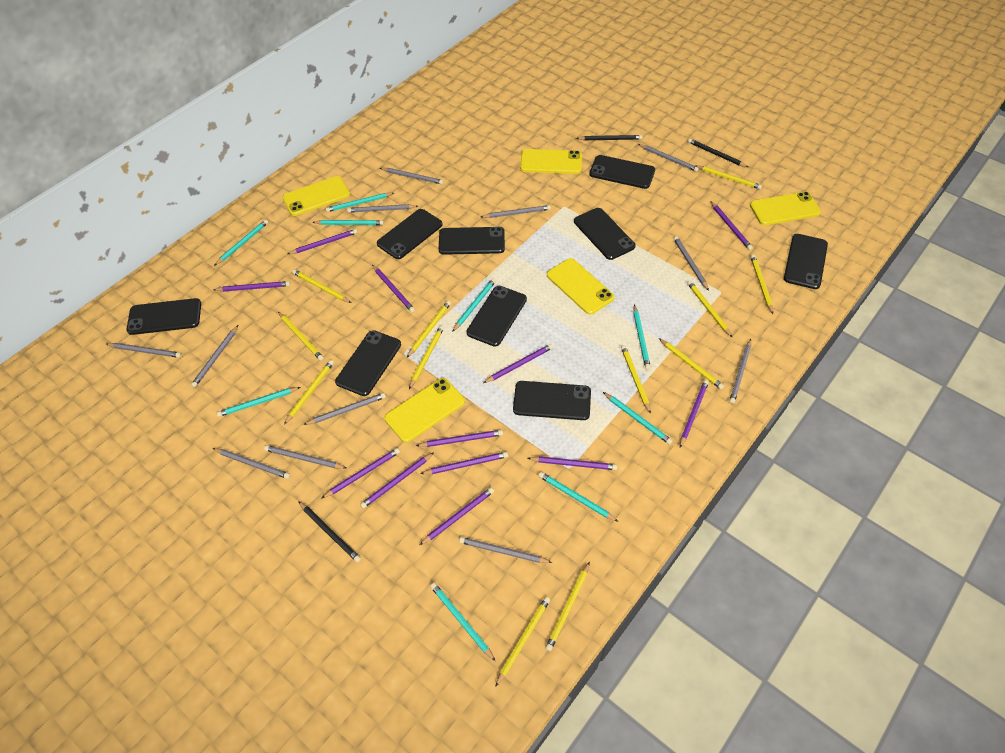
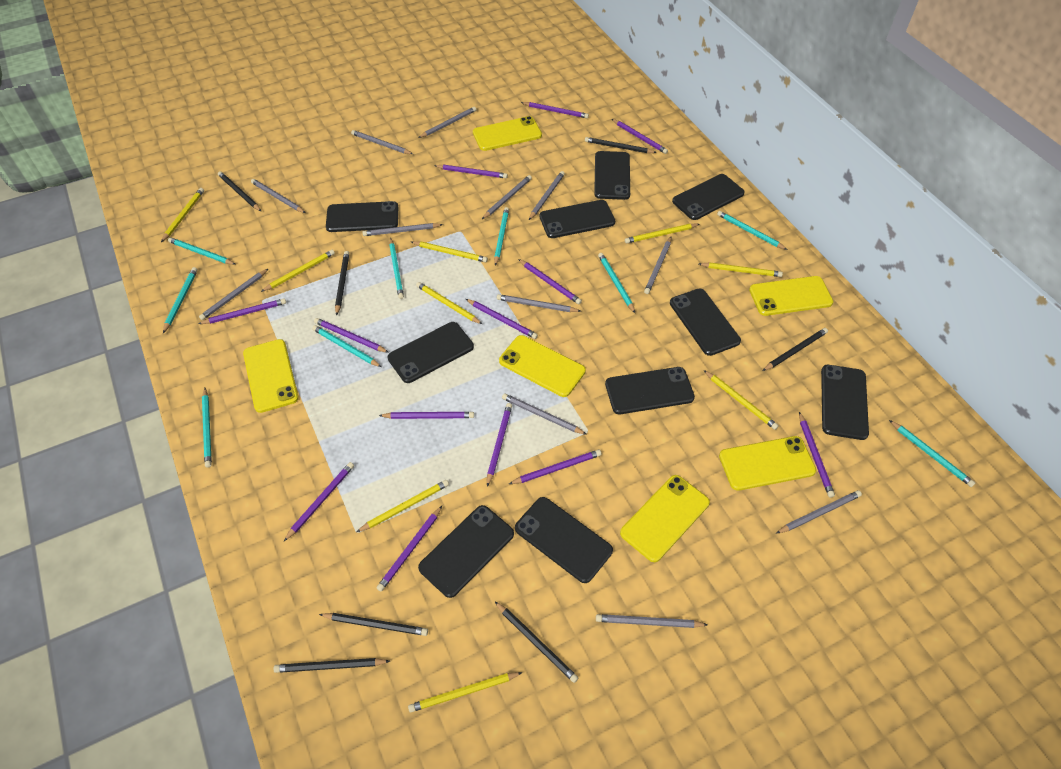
black pencil: 3 -> 7
black phone: 9 -> 10
purple pencil: 12 -> 13
yellow pencil: 12 -> 9
yellow phone: 5 -> 6

